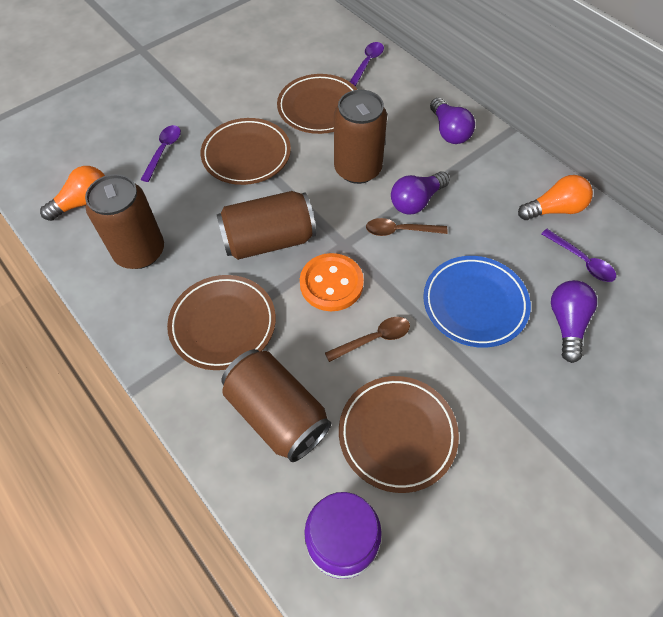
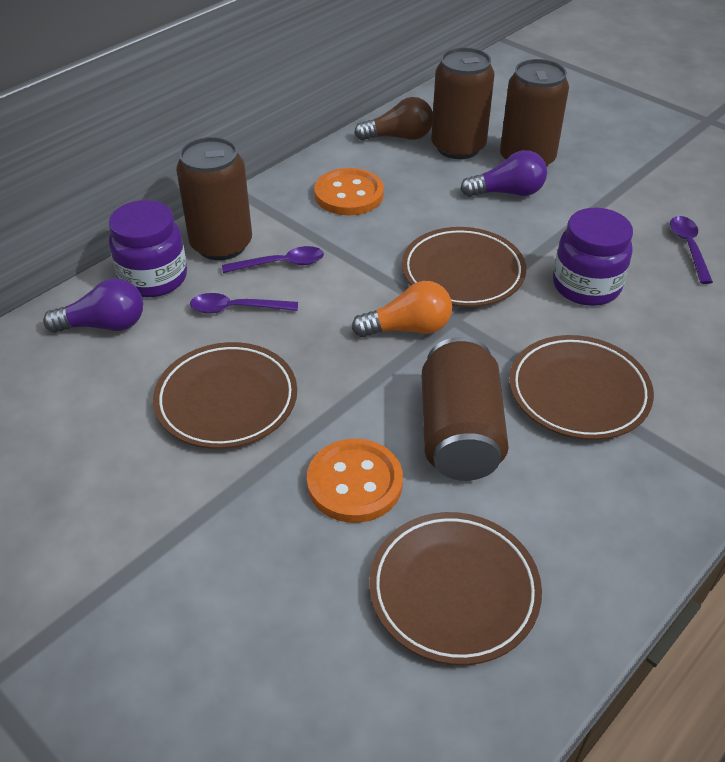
blue plate: 1 -> 0
brown light bulb: 0 -> 1
brown spoon: 2 -> 0
orange button: 1 -> 2
orange light bulb: 2 -> 1
purple jar: 1 -> 2
purple light bulb: 3 -> 2

